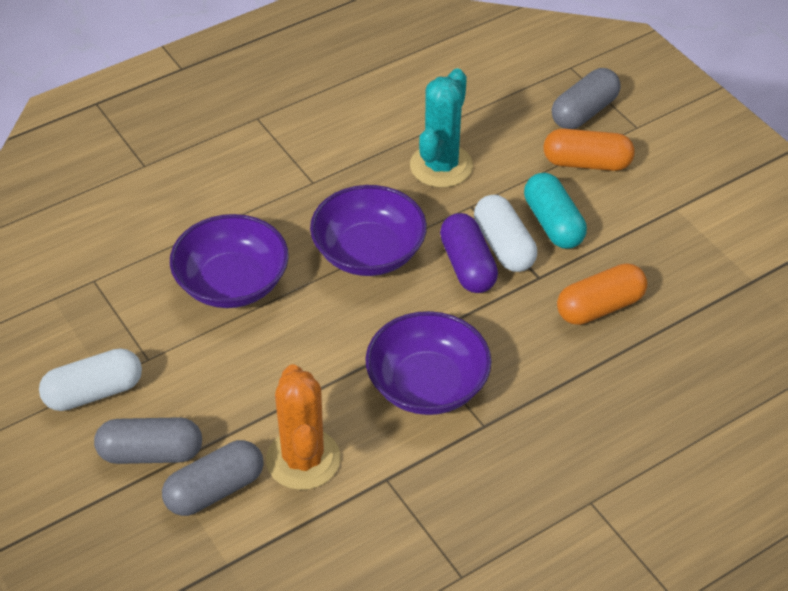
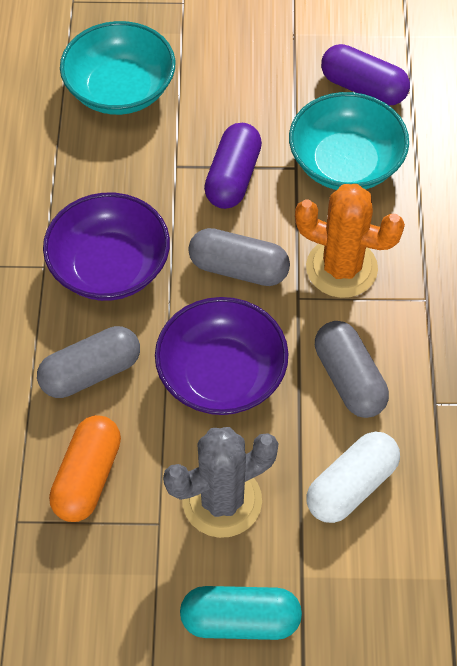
grey cactus: 0 -> 1
orange capsule: 2 -> 1
purple bowl: 3 -> 2
purple capsule: 1 -> 2
turquoise bowl: 0 -> 2
turquoise cactus: 1 -> 0
white capsule: 2 -> 1

